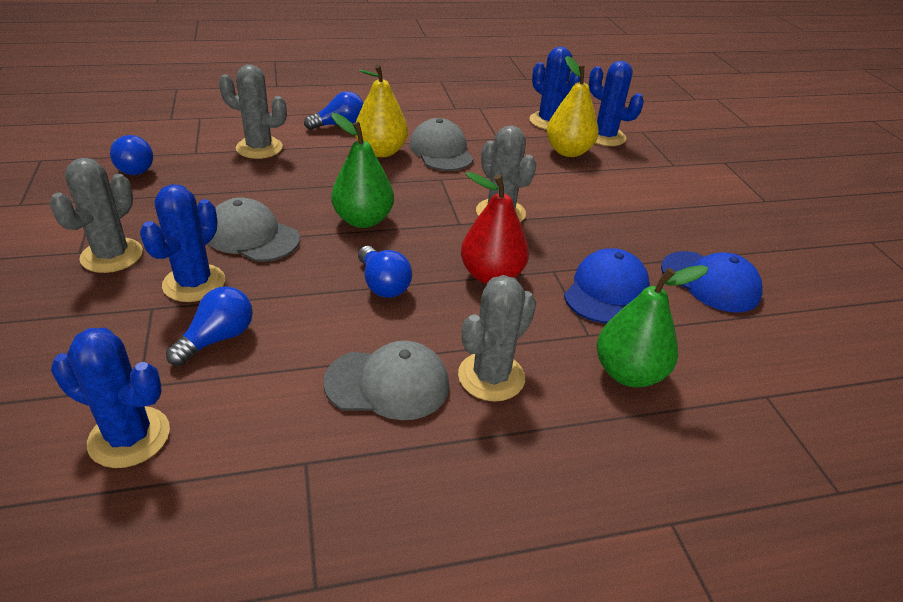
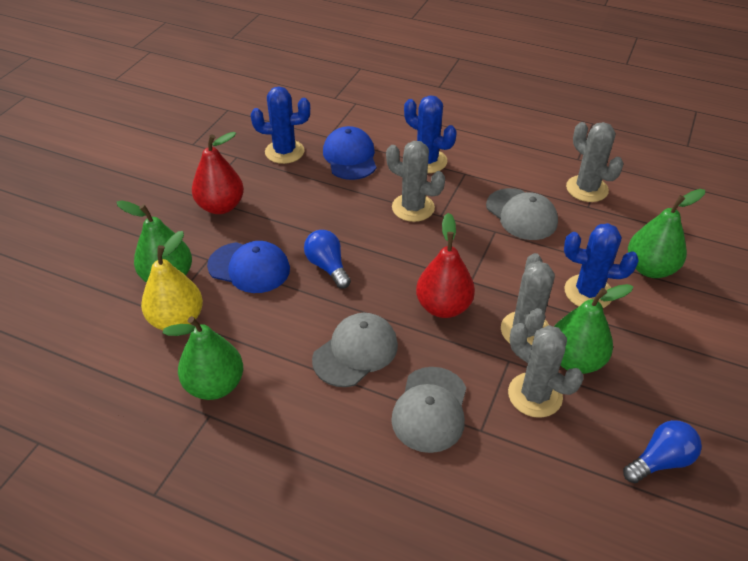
blue cactus: 4 -> 3
blue light bulb: 4 -> 2
green pear: 2 -> 4
red pear: 1 -> 2
yellow pear: 2 -> 1

